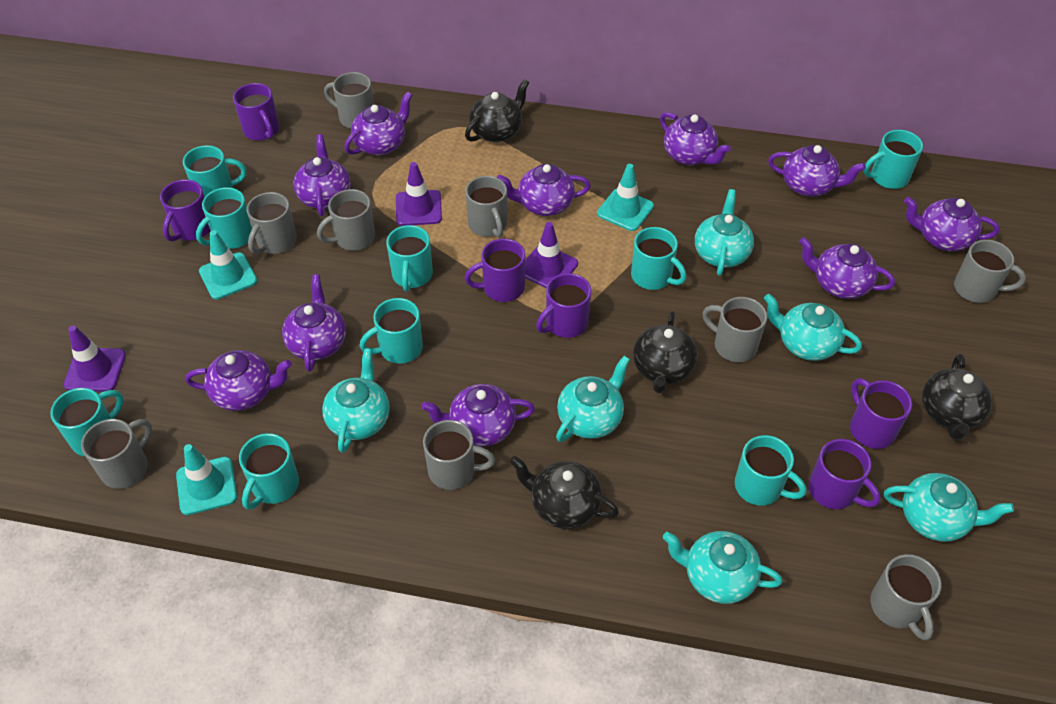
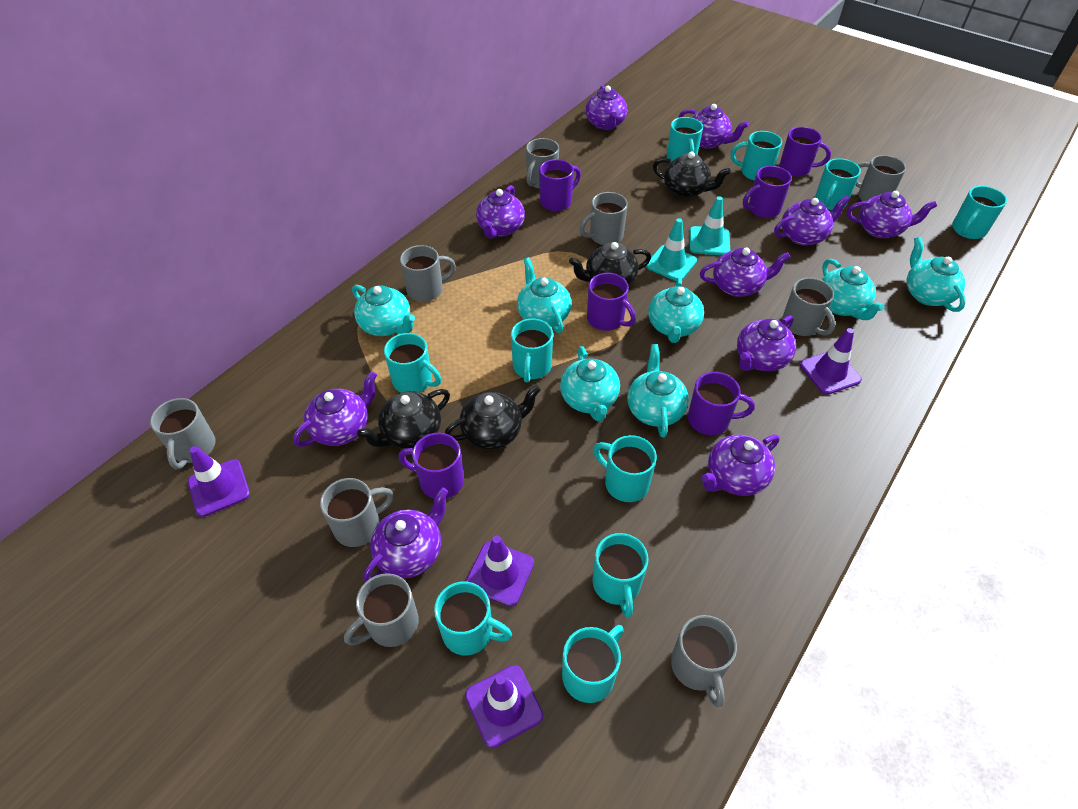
purple traffic cone: 3 -> 4
turquoise mug: 9 -> 10
turquoise teapot: 6 -> 7
turquoise traffic cone: 3 -> 2

